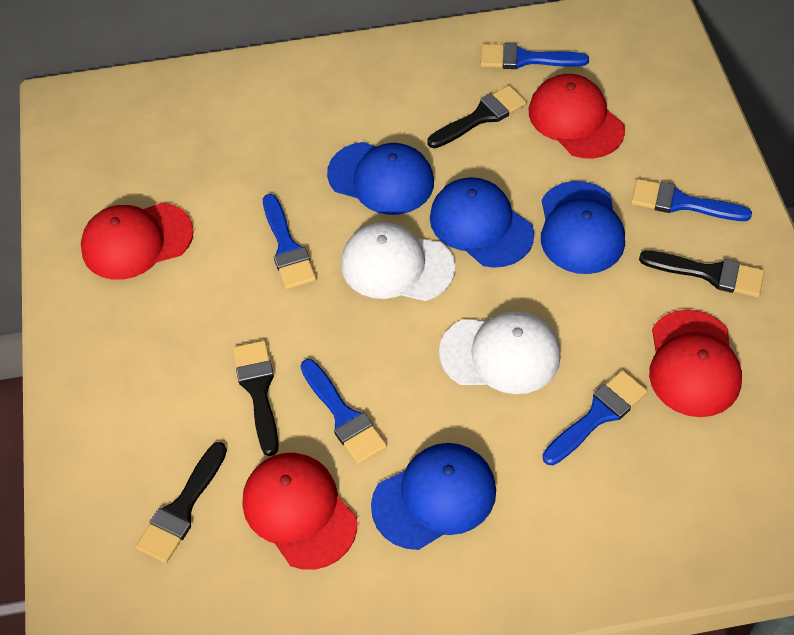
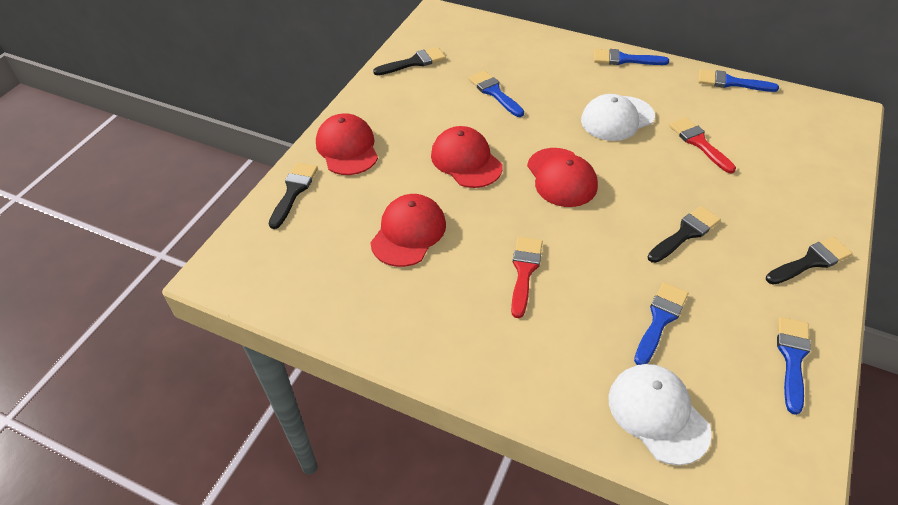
blue cap: 4 -> 0
red brush: 0 -> 2

